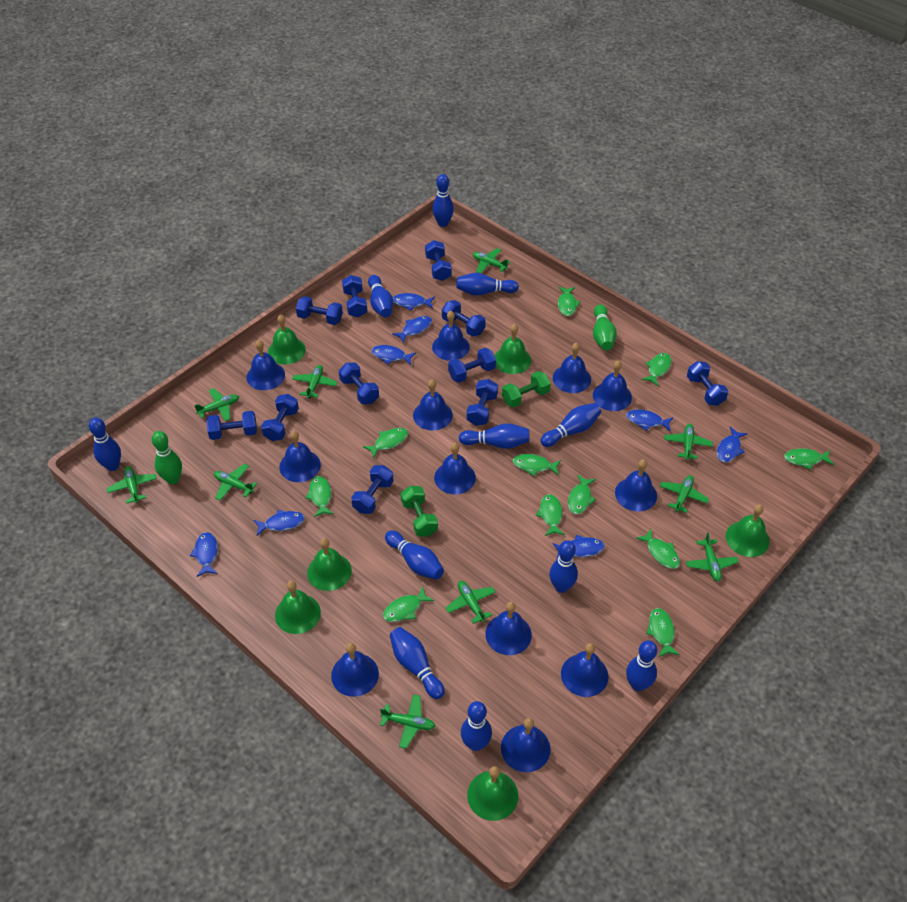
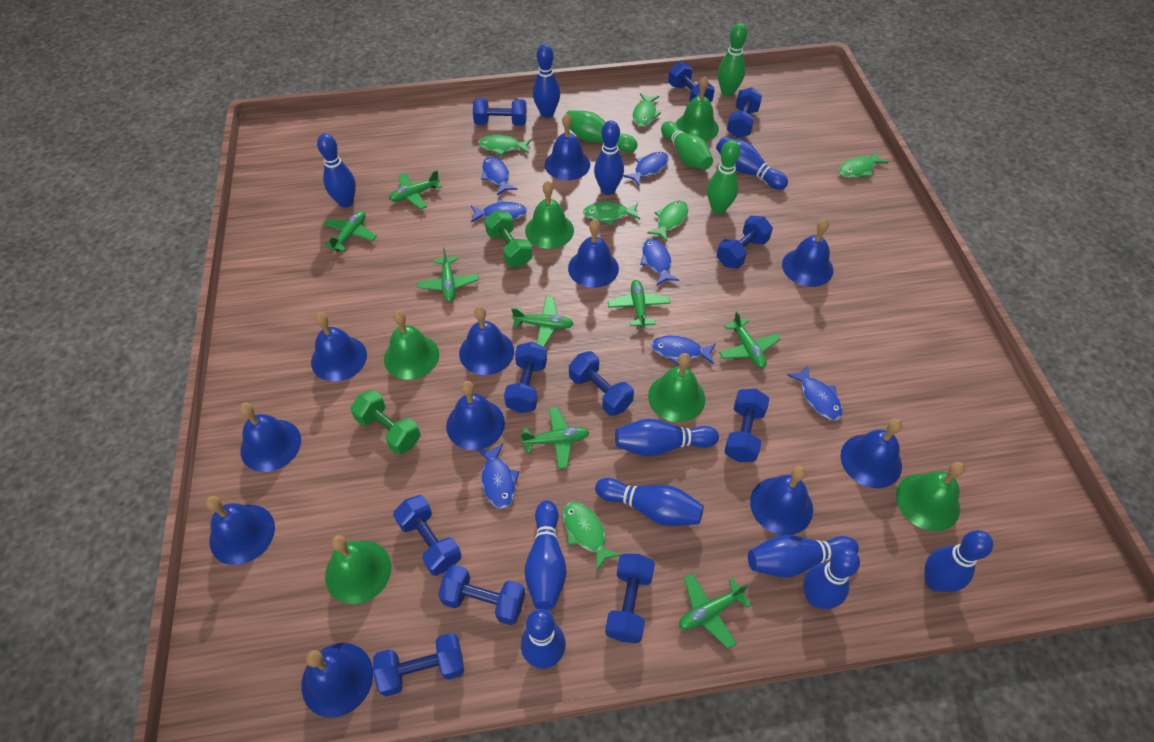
blue bell: 12 -> 11
blue fish: 8 -> 7
green bowling pin: 2 -> 4
green fish: 11 -> 6
green plane: 10 -> 8

